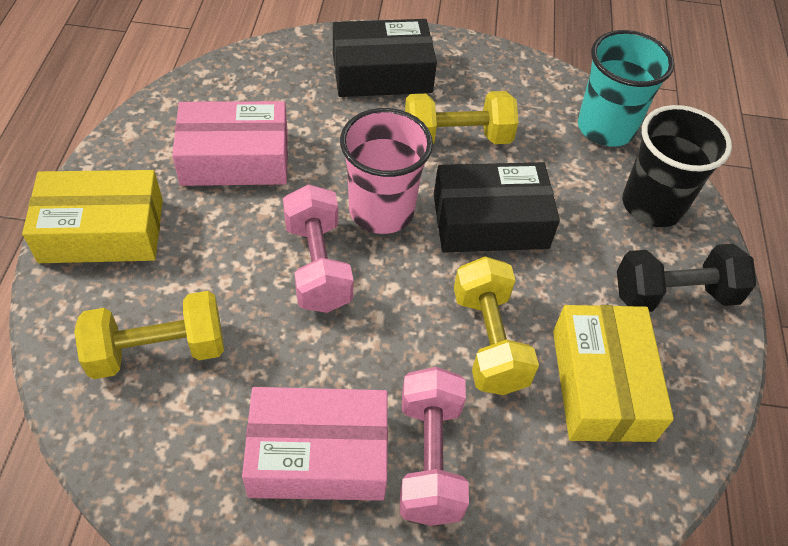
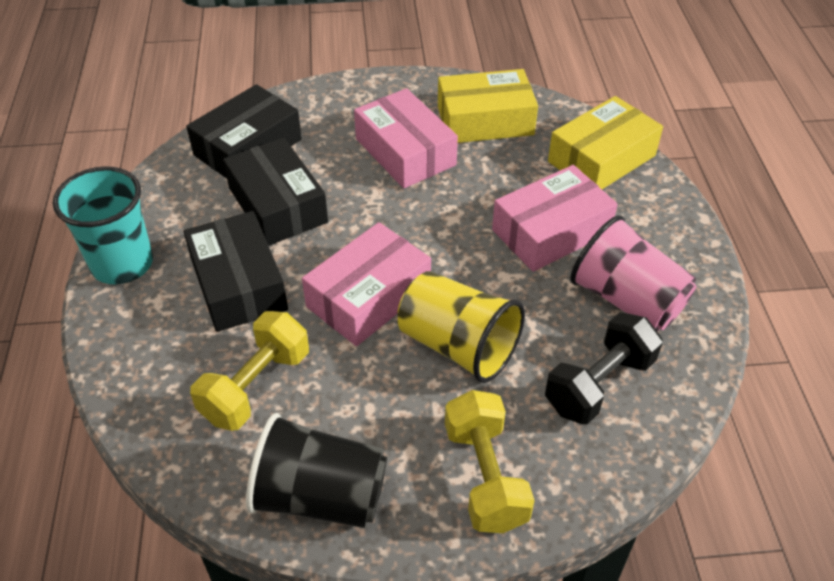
black box: 2 -> 3
pink box: 2 -> 3
pink dumbbell: 2 -> 0
yellow cup: 0 -> 1
yellow dumbbell: 3 -> 2

